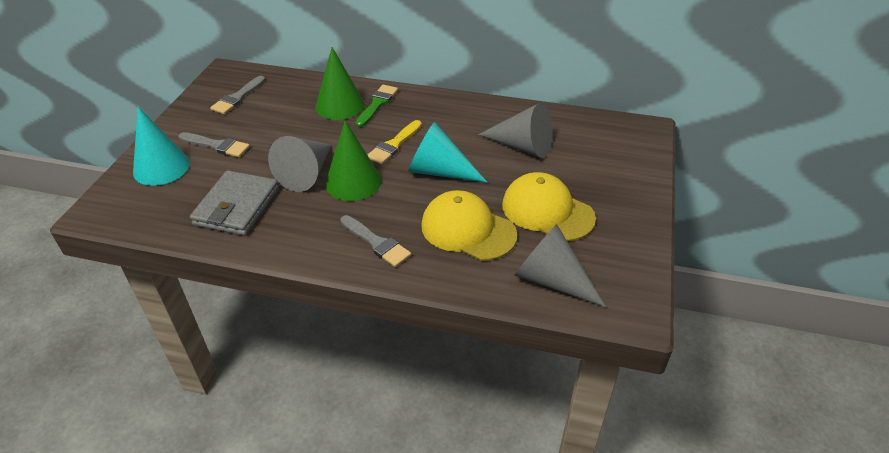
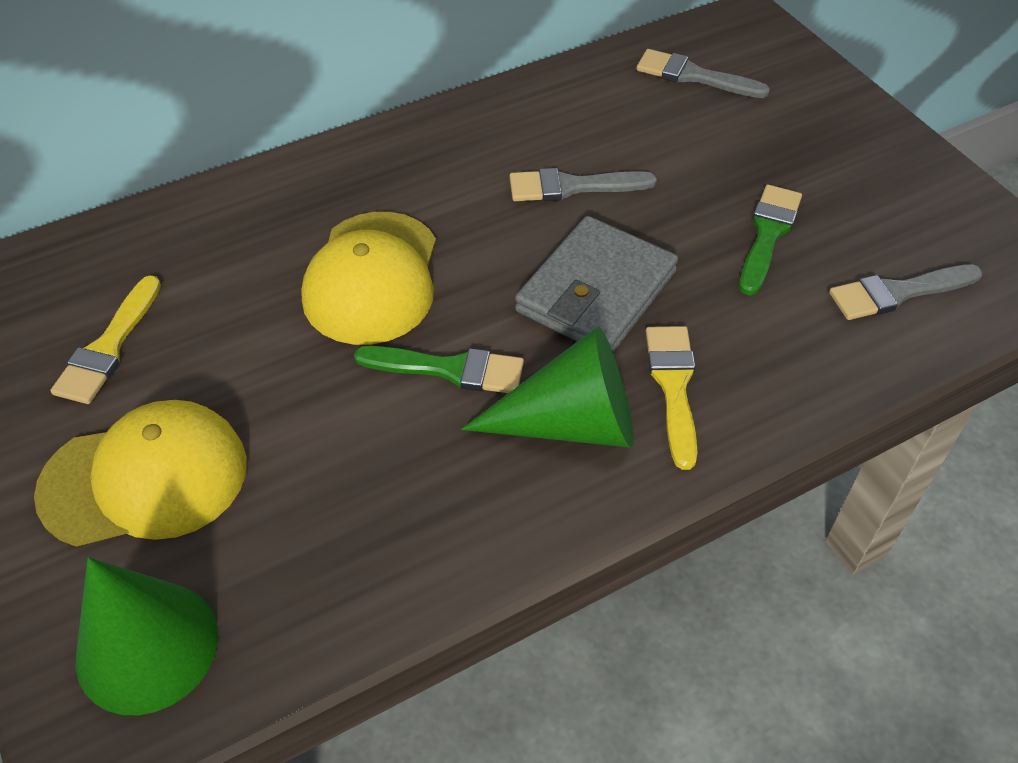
green brush: 1 -> 2
grey cone: 3 -> 0
turquoise cone: 2 -> 0
yellow brush: 1 -> 2

